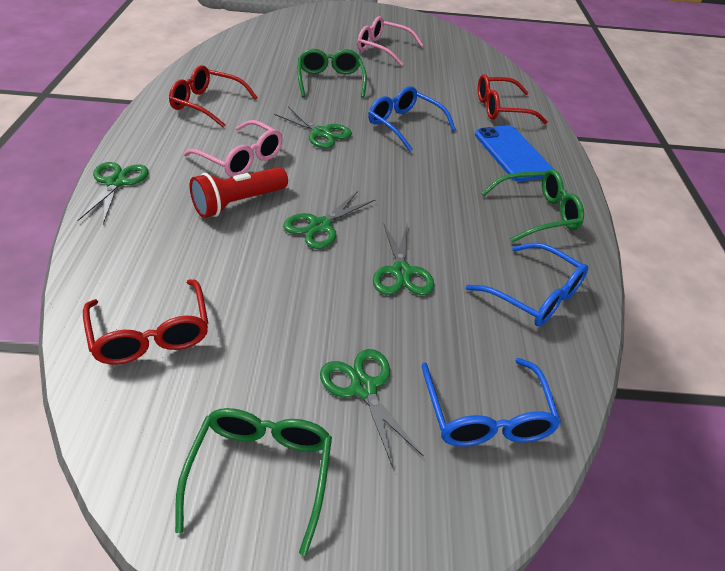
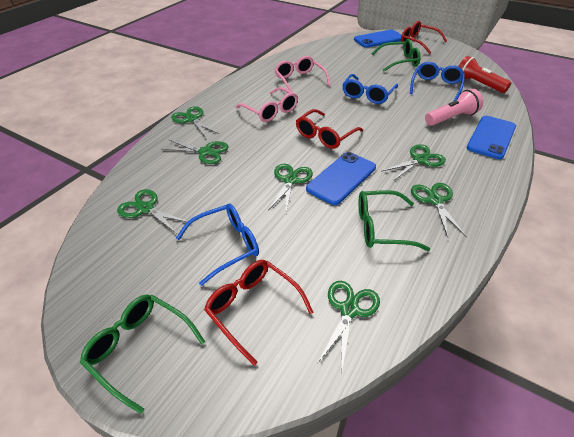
blue phone: 1 -> 3
green scissors: 5 -> 7
pink flashlight: 0 -> 1

